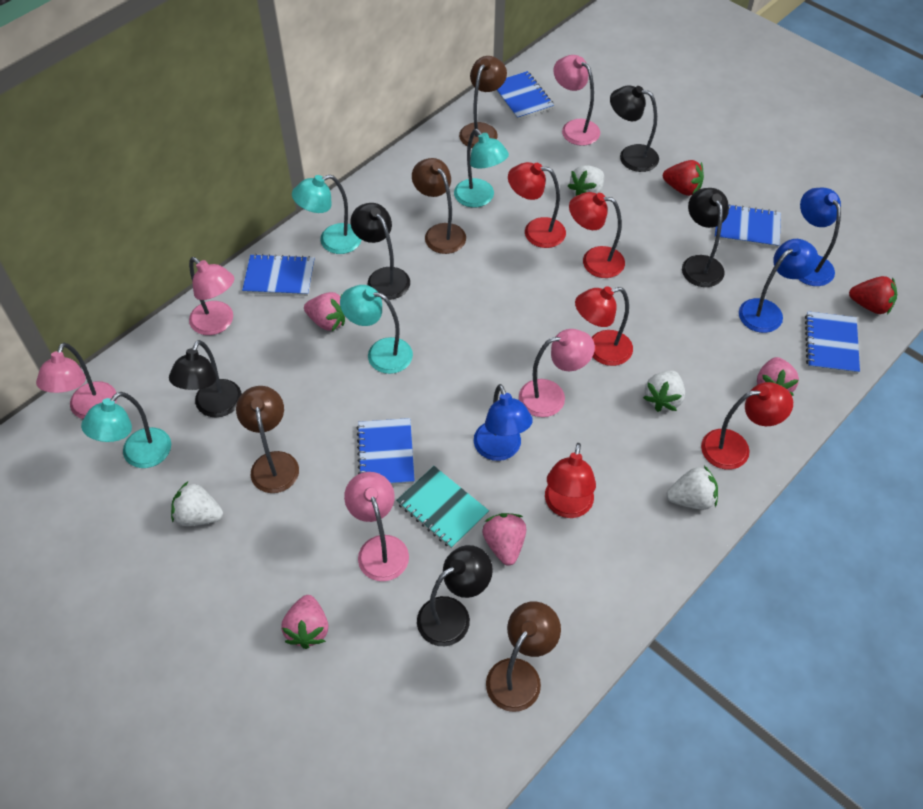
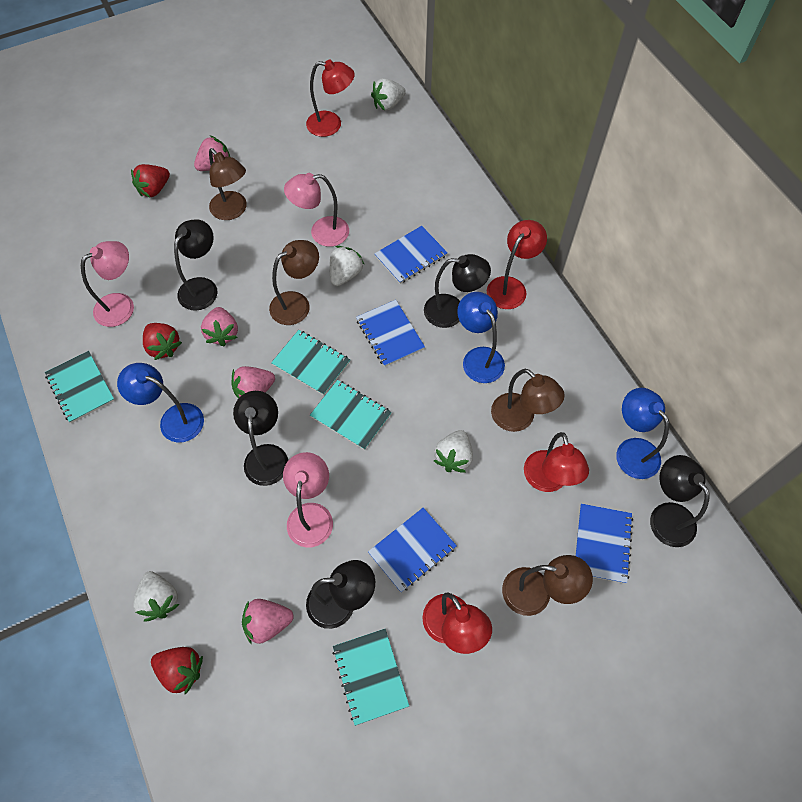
blue notebook: 5 -> 4
pink lamp: 5 -> 3
red lamp: 5 -> 4
red strawberry: 2 -> 3
turquoise lamp: 4 -> 0
turquoise notebook: 1 -> 4

